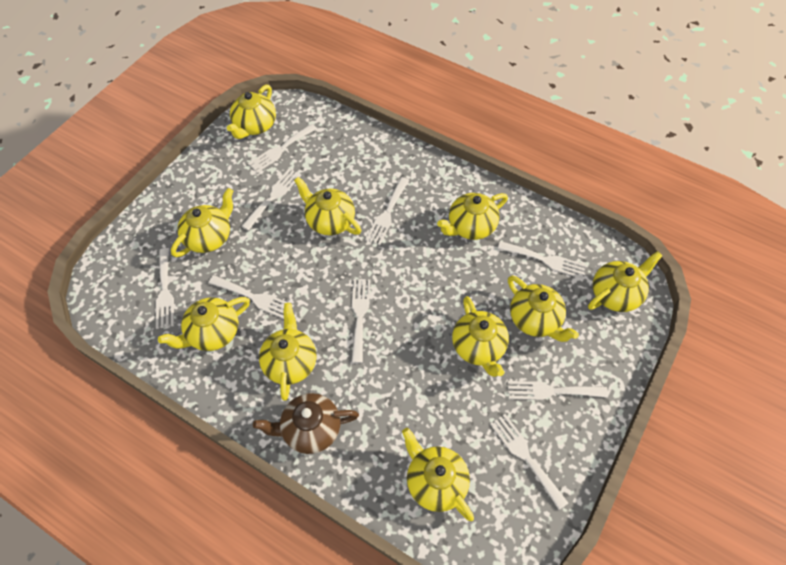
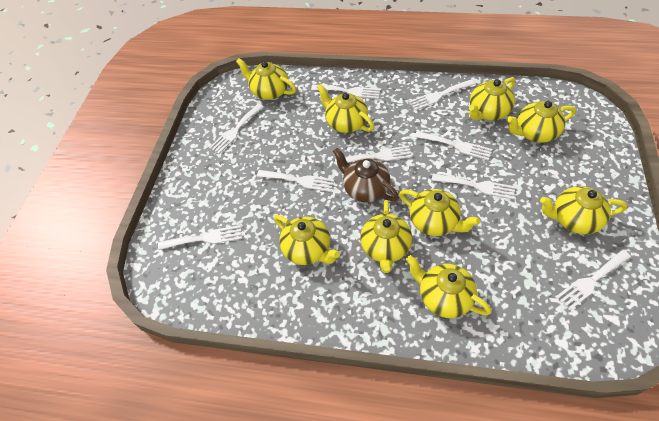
yellow teapot: 10 -> 9

